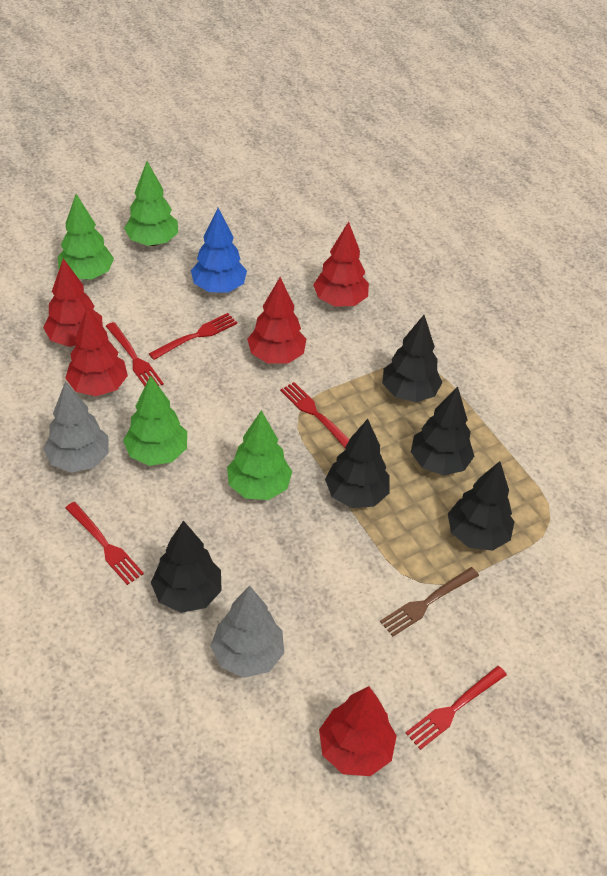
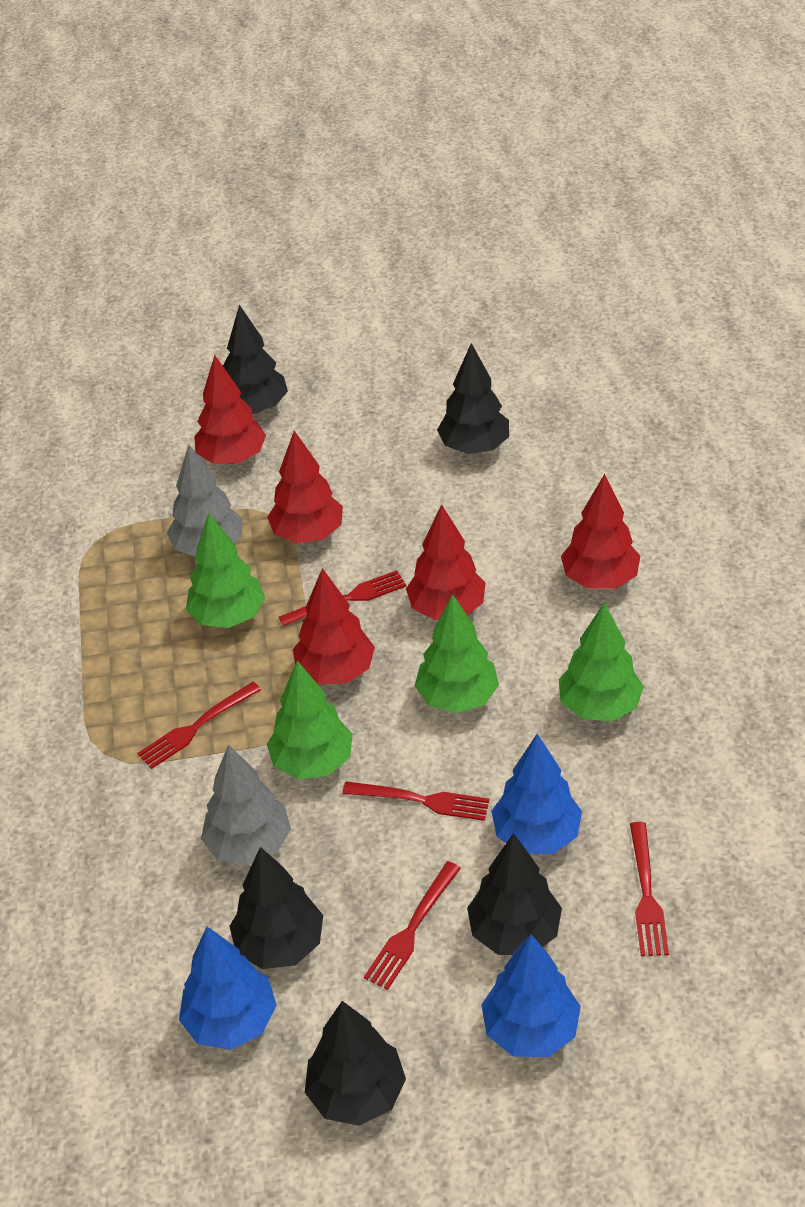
blue tree: 1 -> 3
brown fork: 1 -> 0

